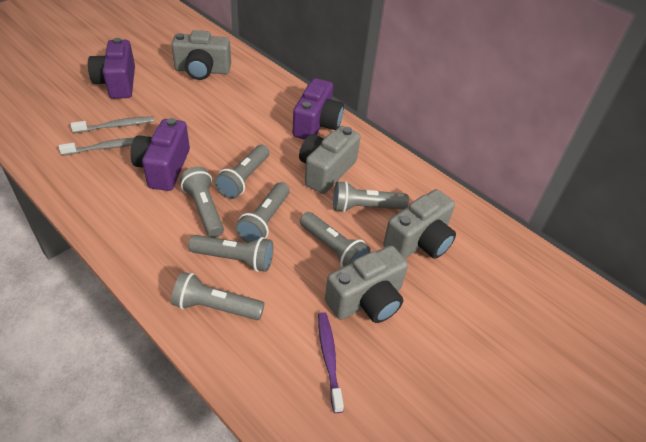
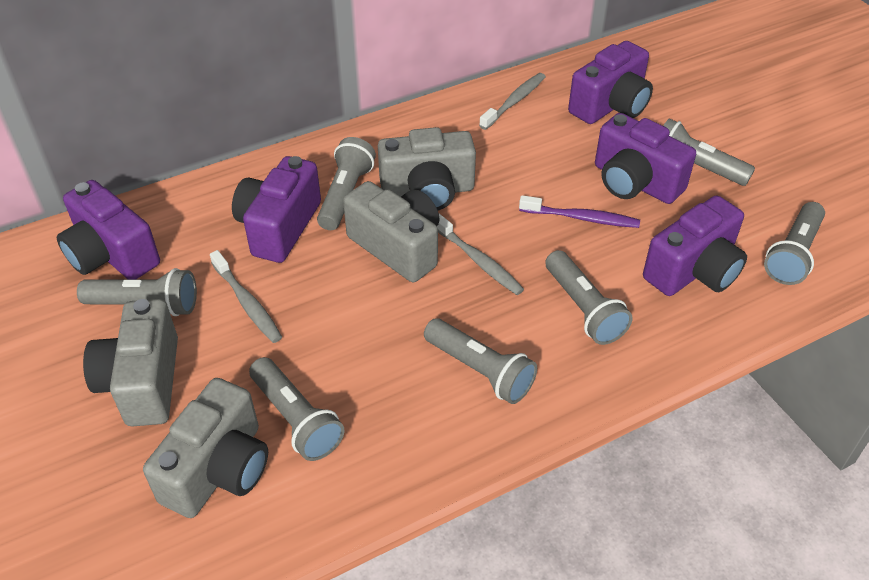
grey toothbrush: 2 -> 3
purple camera: 3 -> 5

